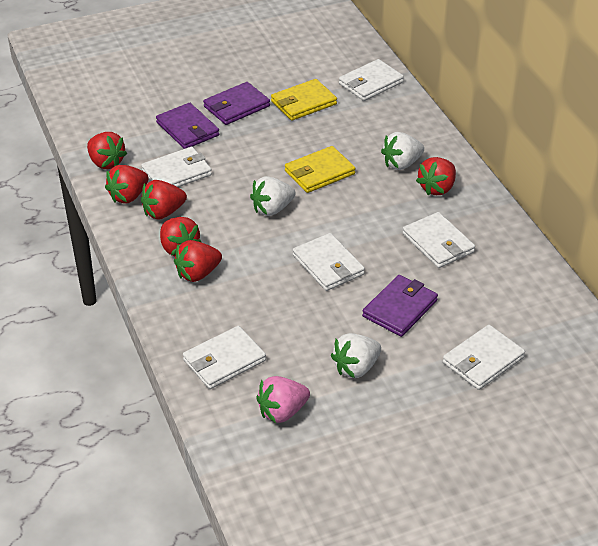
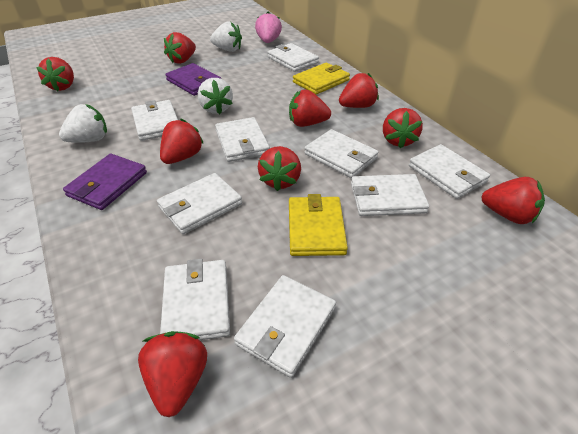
purple wallet: 3 -> 2
red strawberry: 6 -> 9
white wallet: 6 -> 9

